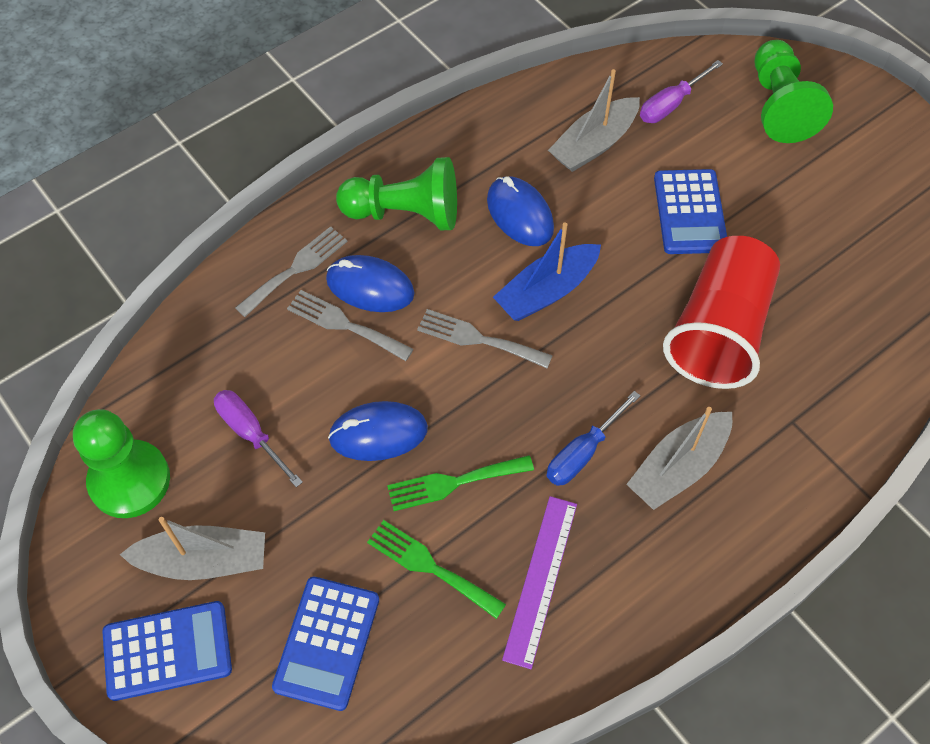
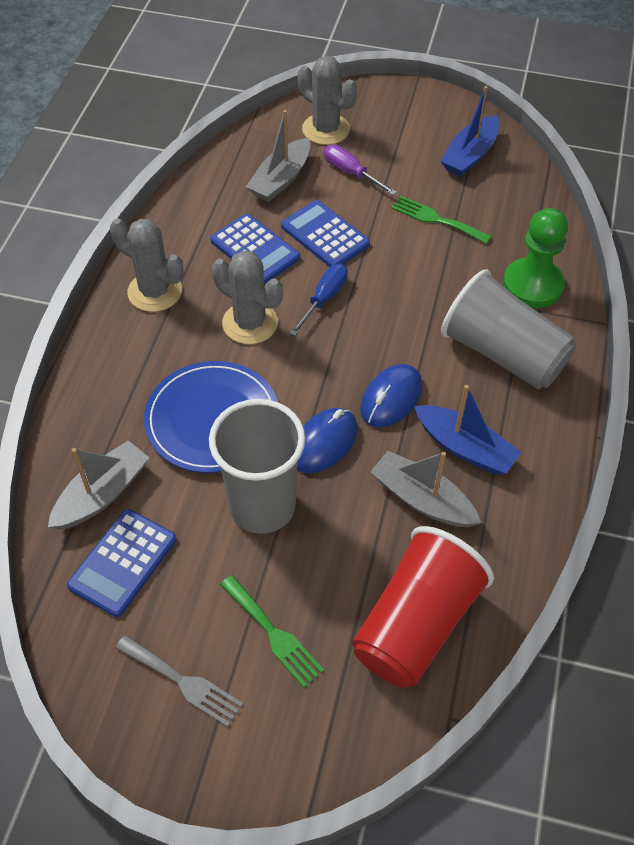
blue boat: 1 -> 2
blue mouse: 3 -> 2
blue plate: 0 -> 1
green pawn: 3 -> 1
grey cactus: 0 -> 3
grey cup: 0 -> 2
grey fork: 3 -> 1
purple ruler: 1 -> 0
purple screwdriver: 2 -> 1

